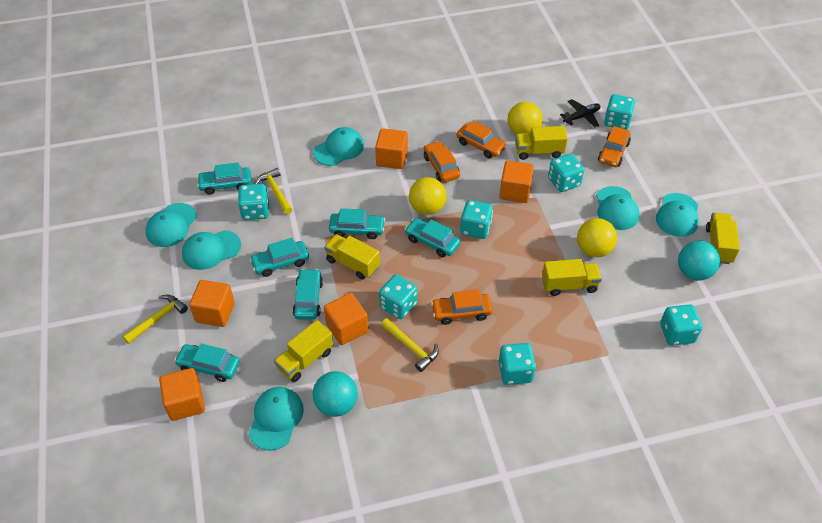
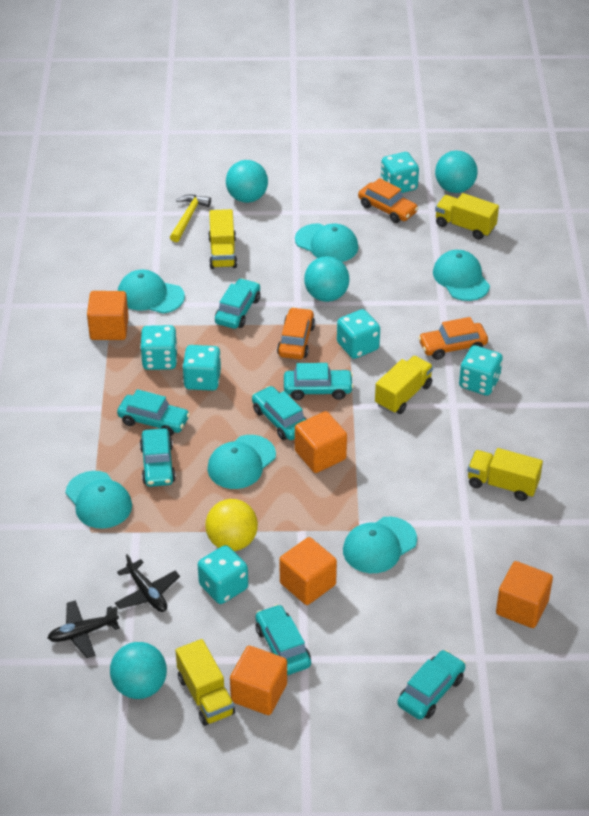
black plane: 1 -> 2
orange car: 4 -> 3
turquoise ball: 2 -> 4
turquoise car: 6 -> 7
turquoise dice: 7 -> 6
yellow ball: 3 -> 1
yellow hammer: 3 -> 1

